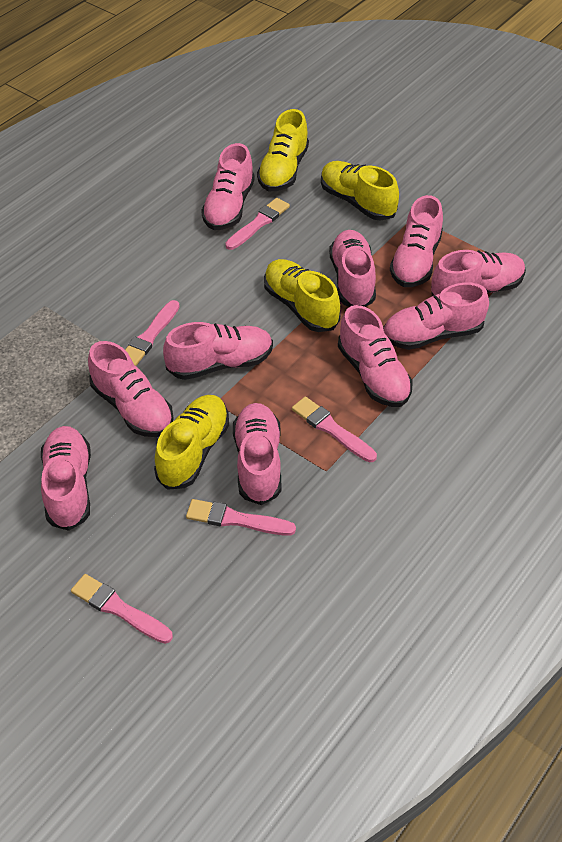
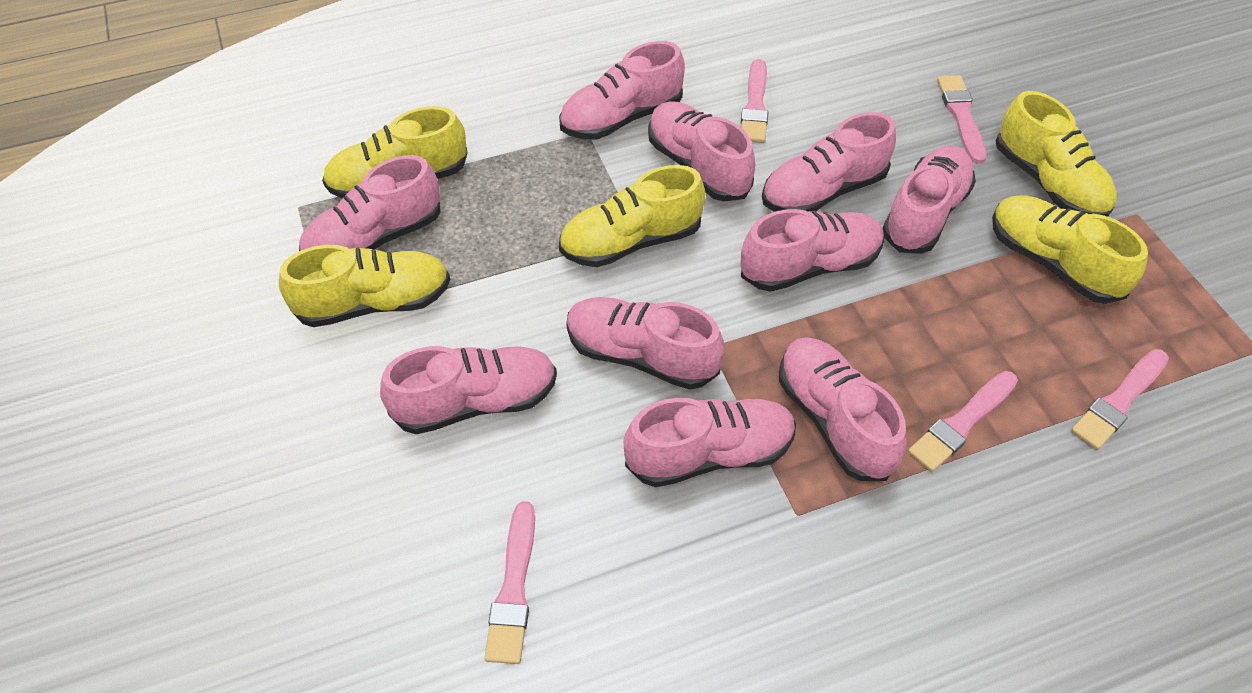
yellow shoe: 4 -> 5

